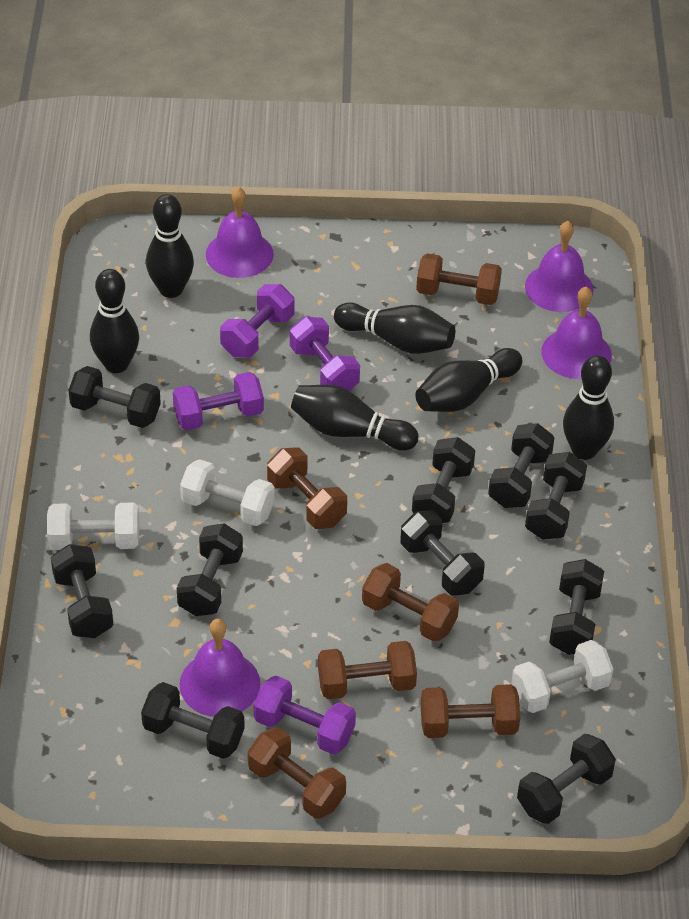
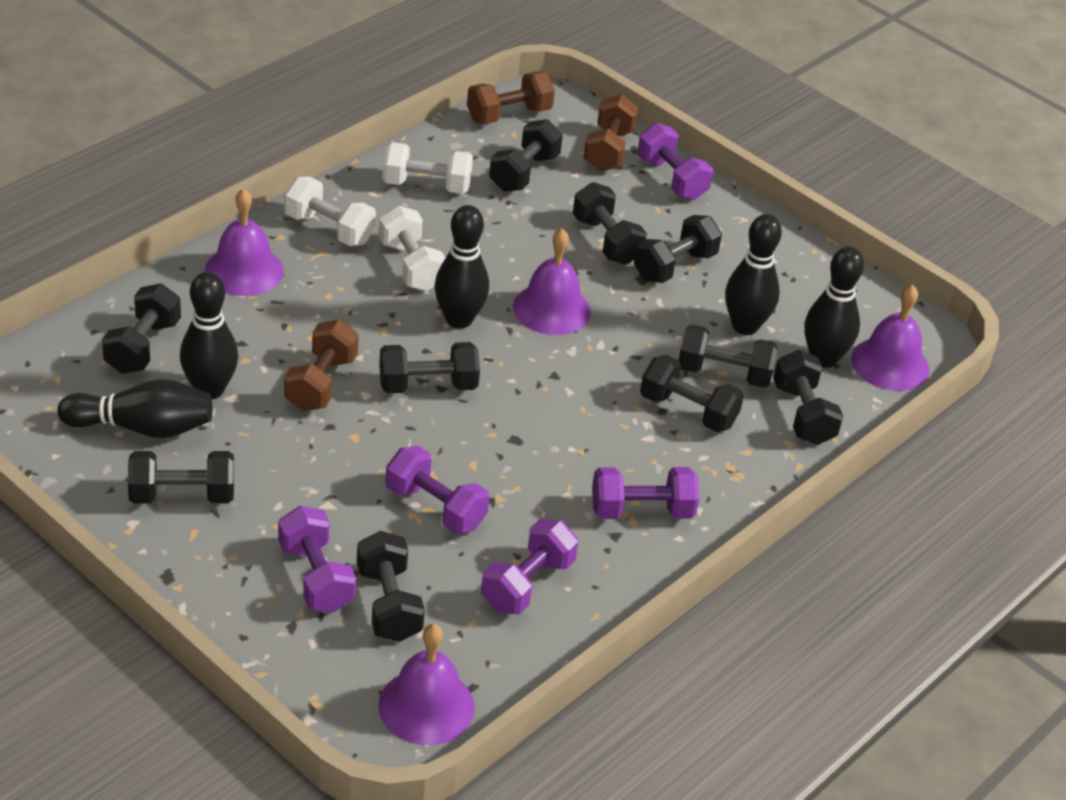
black bowling pin: 6 -> 5
brown dumbbell: 6 -> 3
purple dumbbell: 4 -> 5

